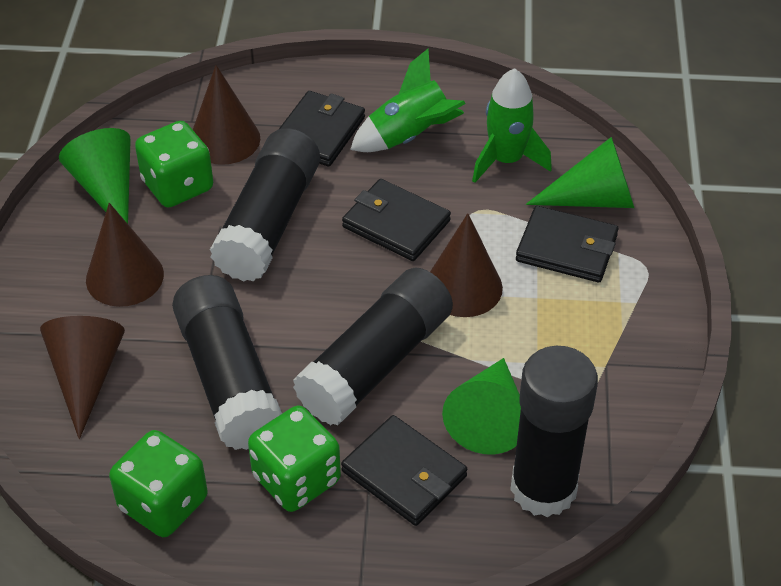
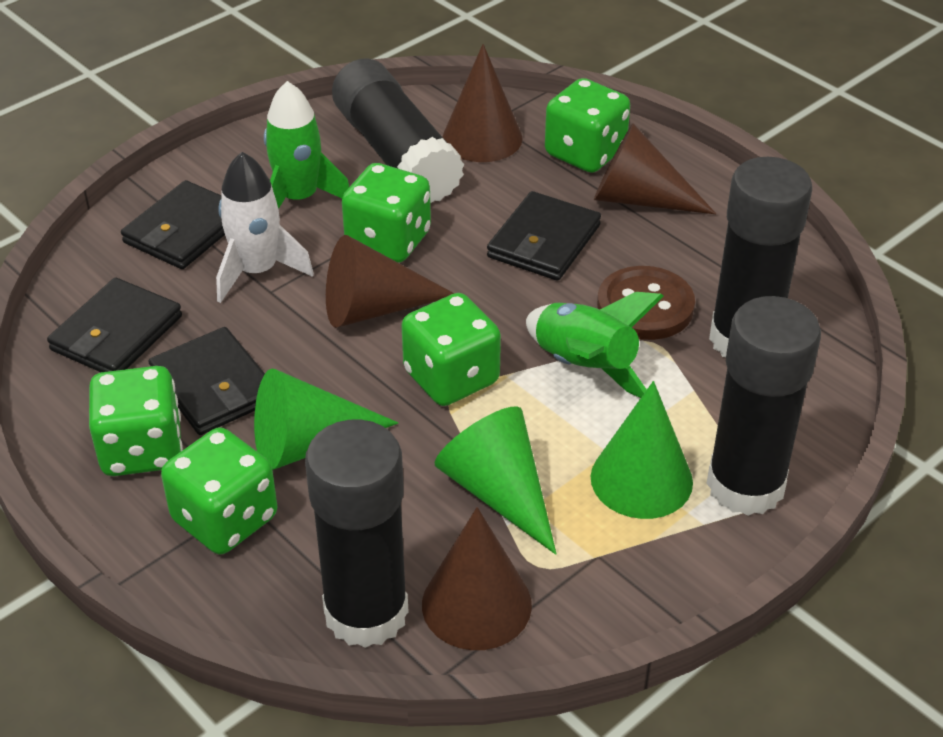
brown button: 0 -> 1
green dice: 3 -> 5
white rocket: 0 -> 1

